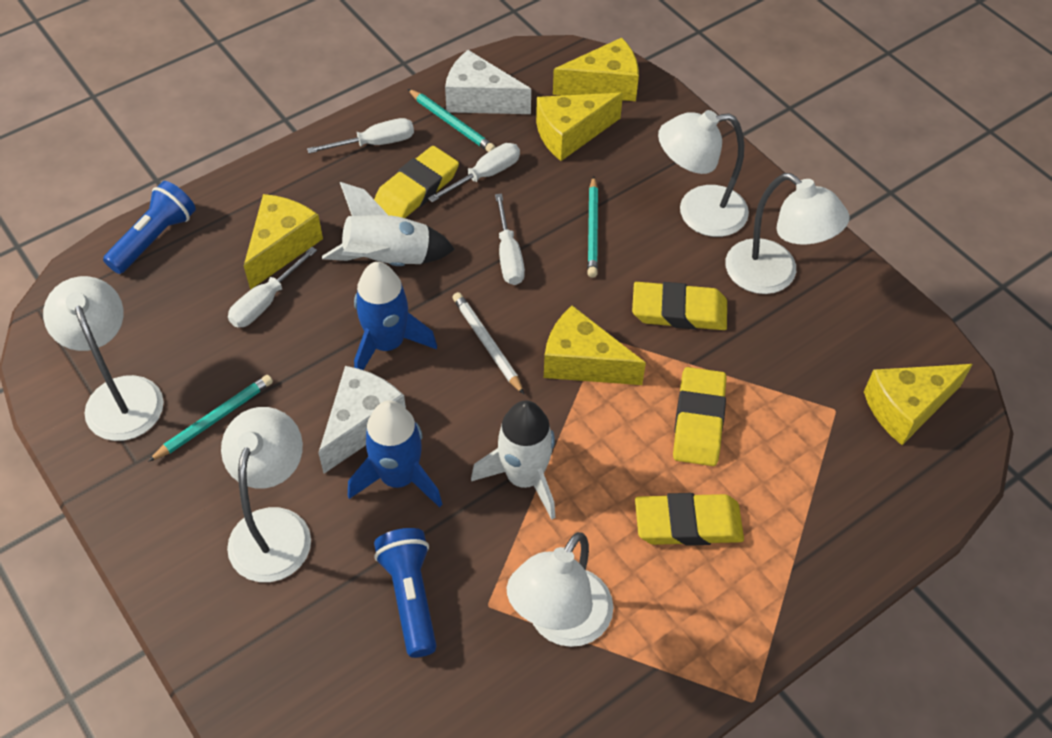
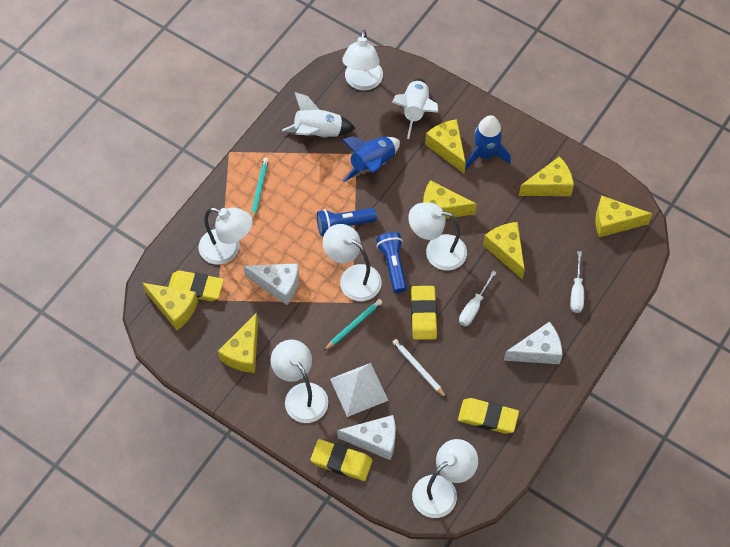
turquoise pencil: 3 -> 2
white cheese: 2 -> 3
white lamp: 5 -> 6
white pyramid: 0 -> 1
white screwdriver: 4 -> 2
yellow cheese: 5 -> 7

